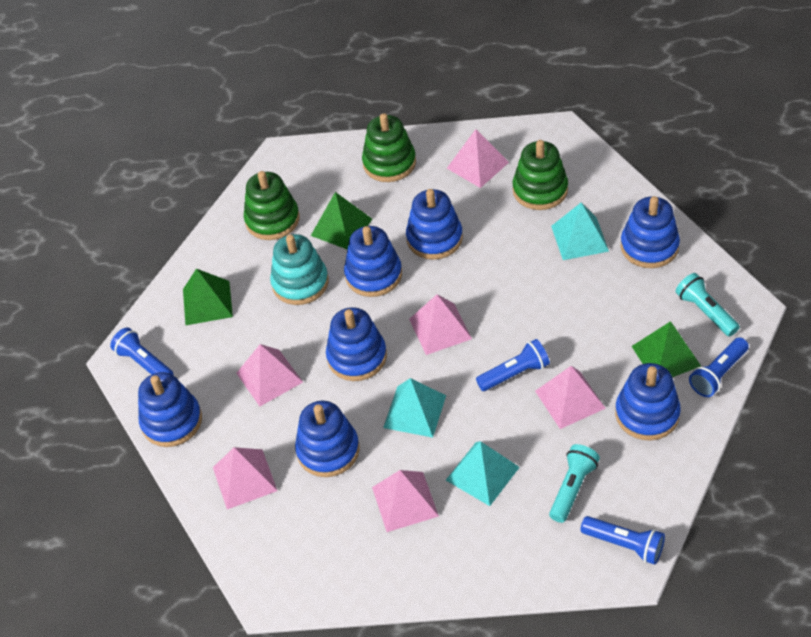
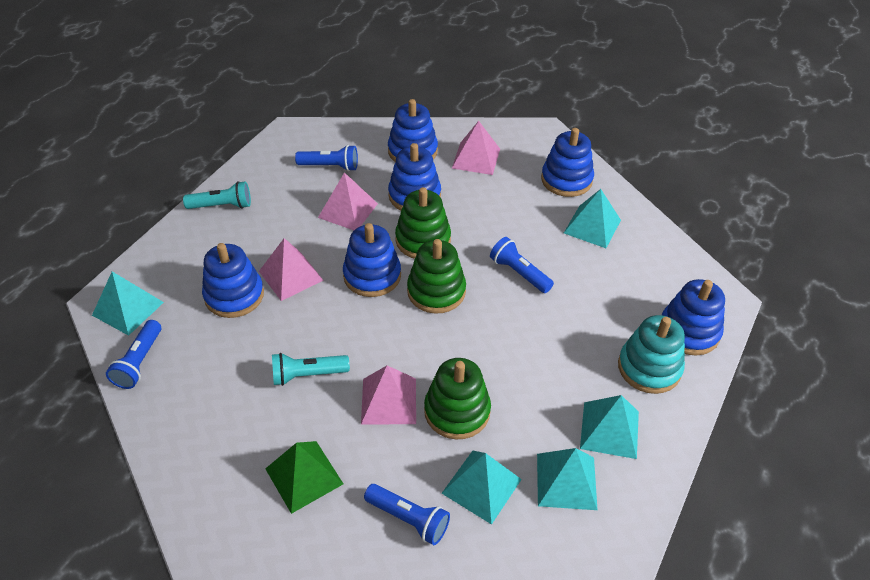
blue stacking toy: 7 -> 6
green pyramid: 3 -> 1
pink pyramid: 6 -> 4
turquoise pyramid: 3 -> 5

